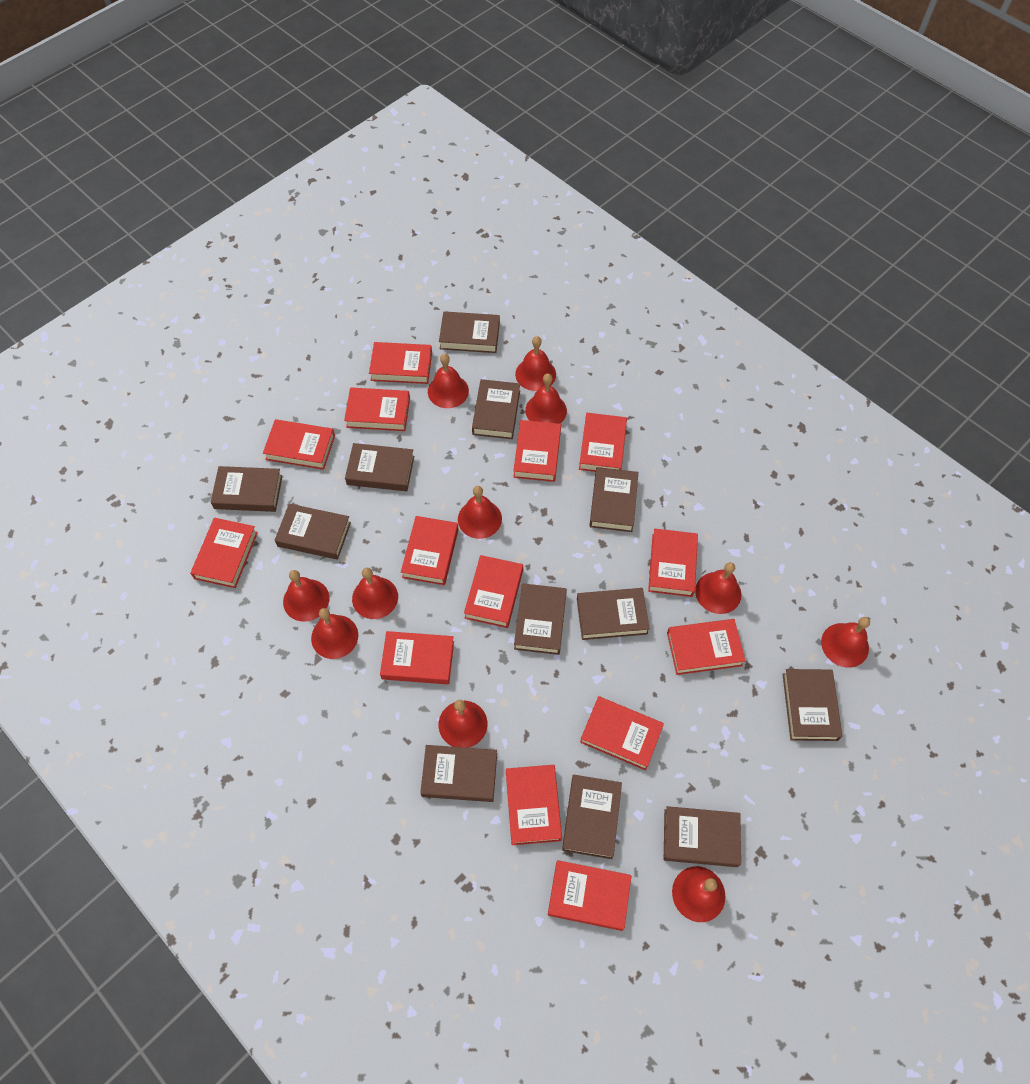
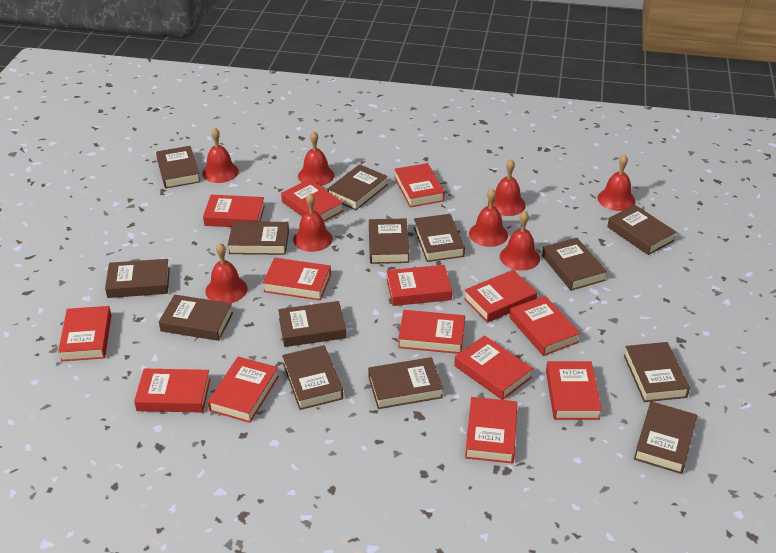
brown book: 12 -> 14
red bell: 11 -> 8

